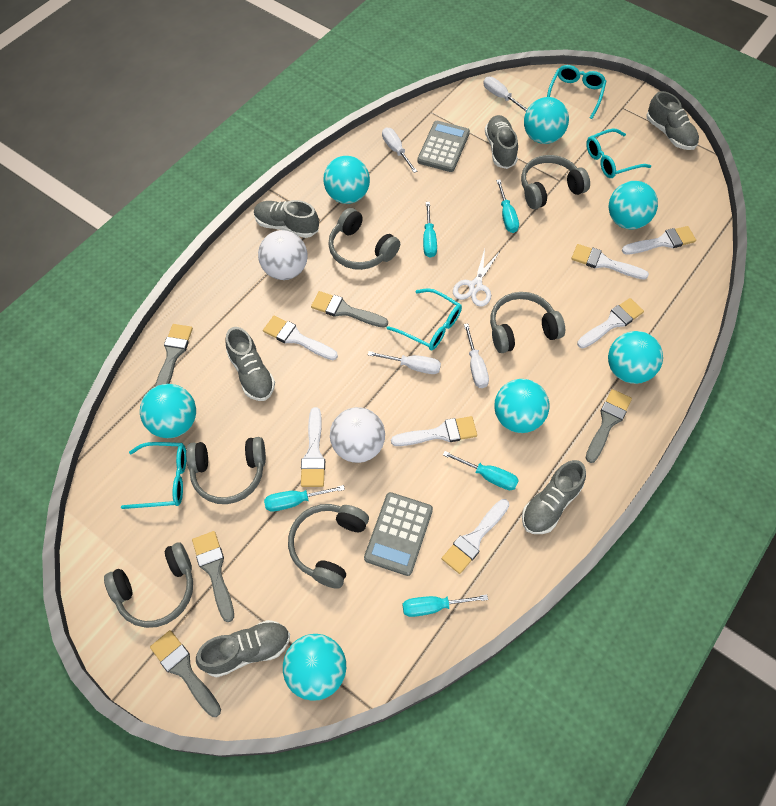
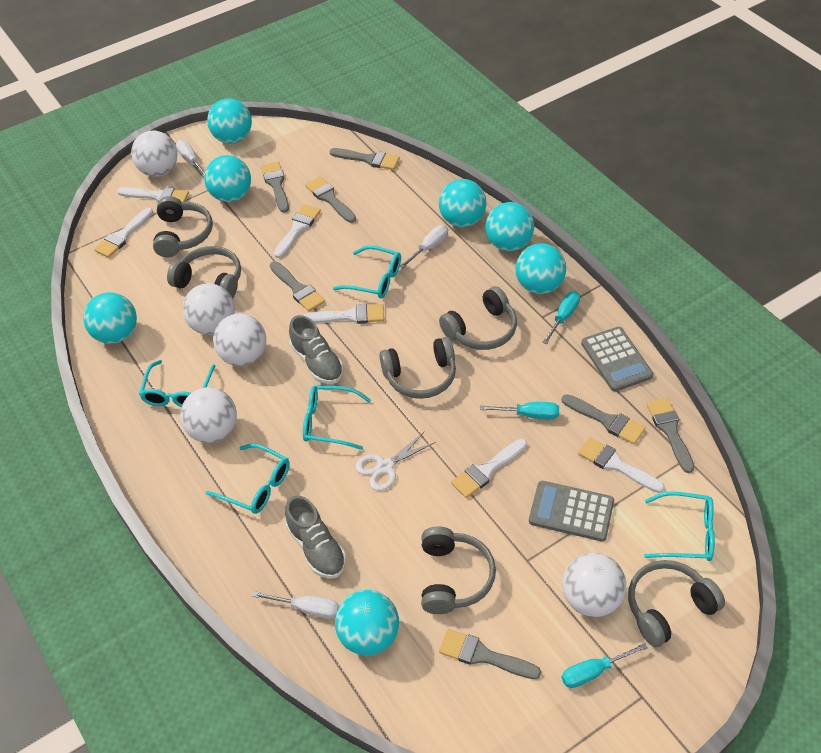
grey brush: 5 -> 7
grey shoe: 6 -> 2
turquoise glasses: 4 -> 5
turquoise screwdriver: 5 -> 3
white ball: 2 -> 5
white brush: 7 -> 6
white screwdriver: 4 -> 3

